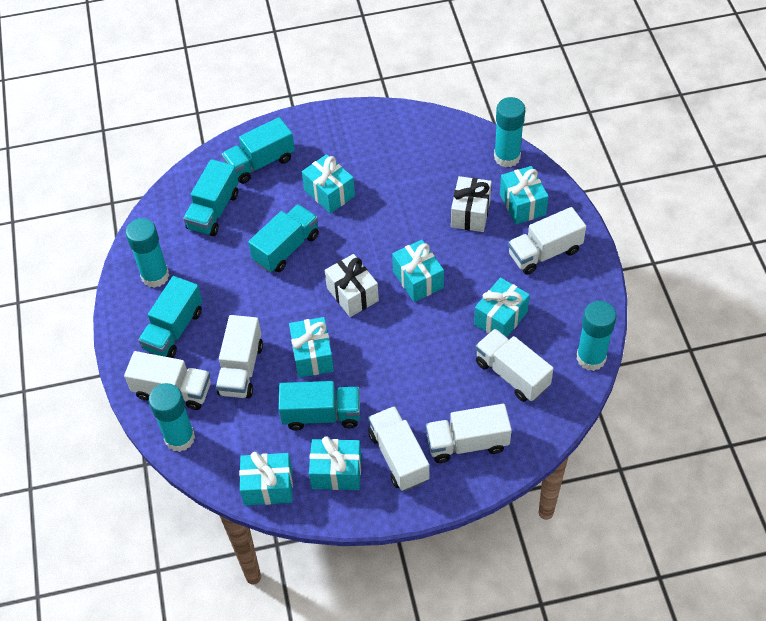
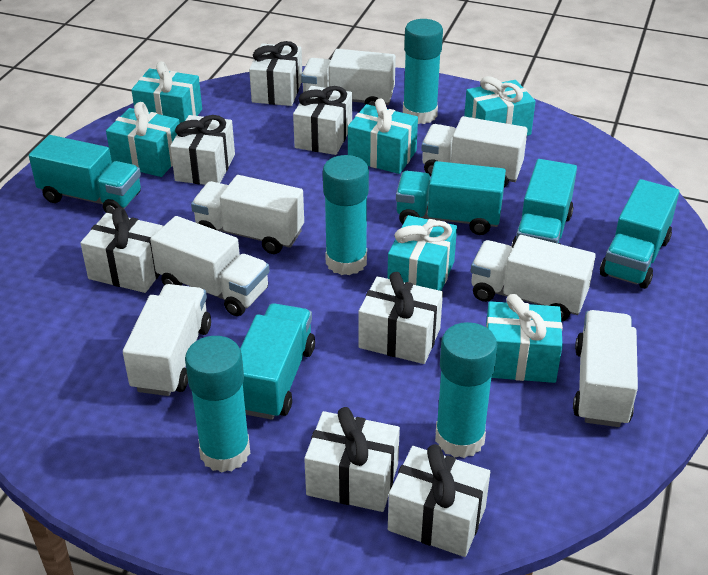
turquoise gift: 7 -> 6
white gift: 2 -> 7
white truck: 6 -> 7

